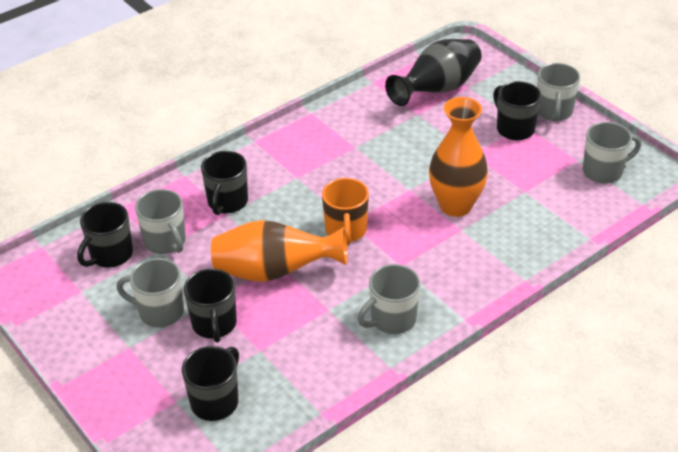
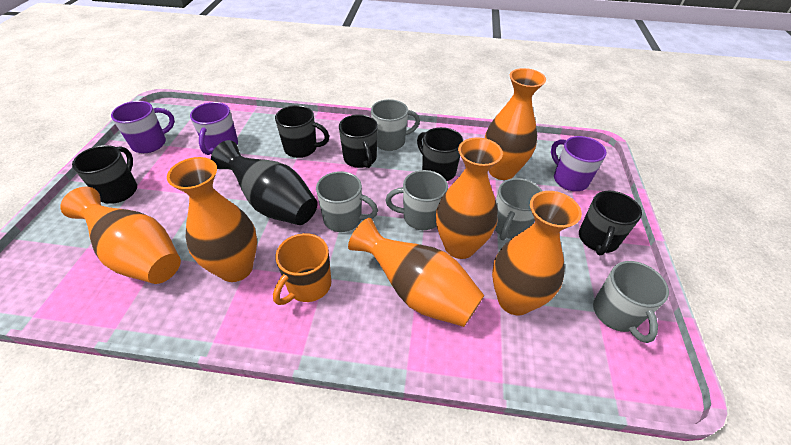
orange vase: 2 -> 6
purple mug: 0 -> 3

